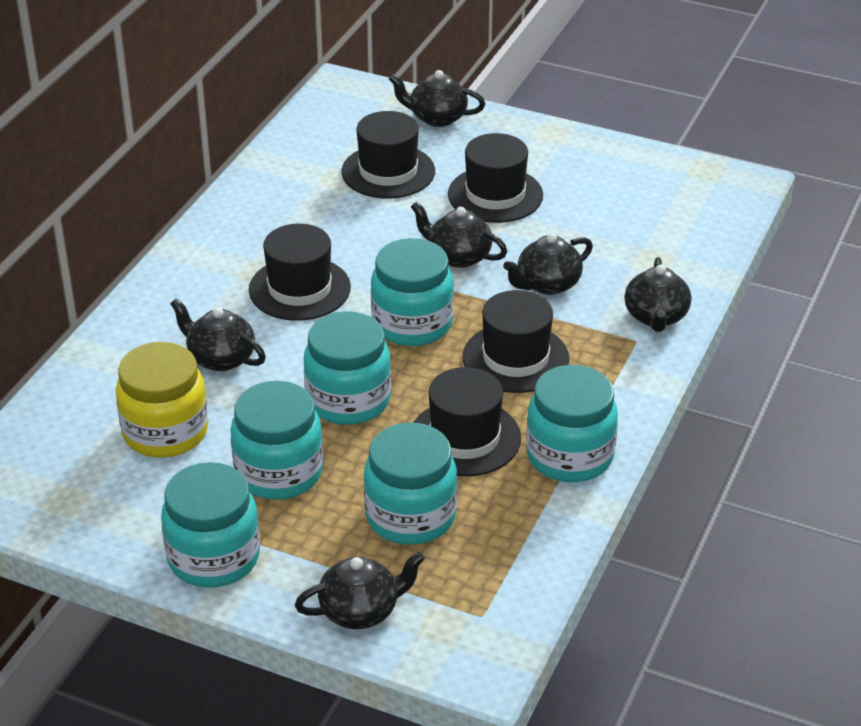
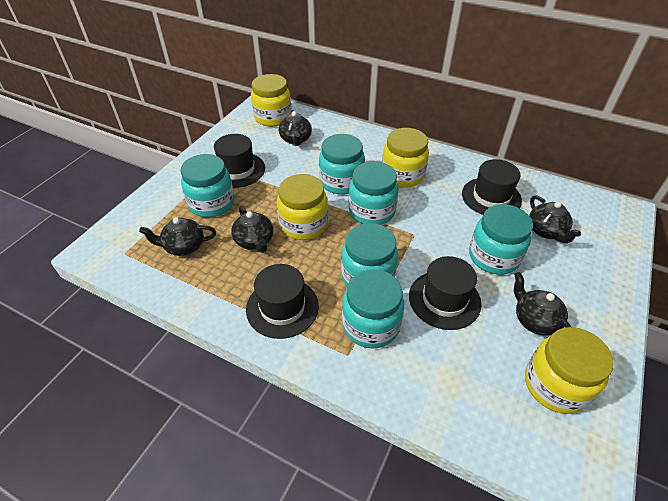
black hat: 5 -> 4
black teapot: 6 -> 5
yellow jar: 1 -> 4

